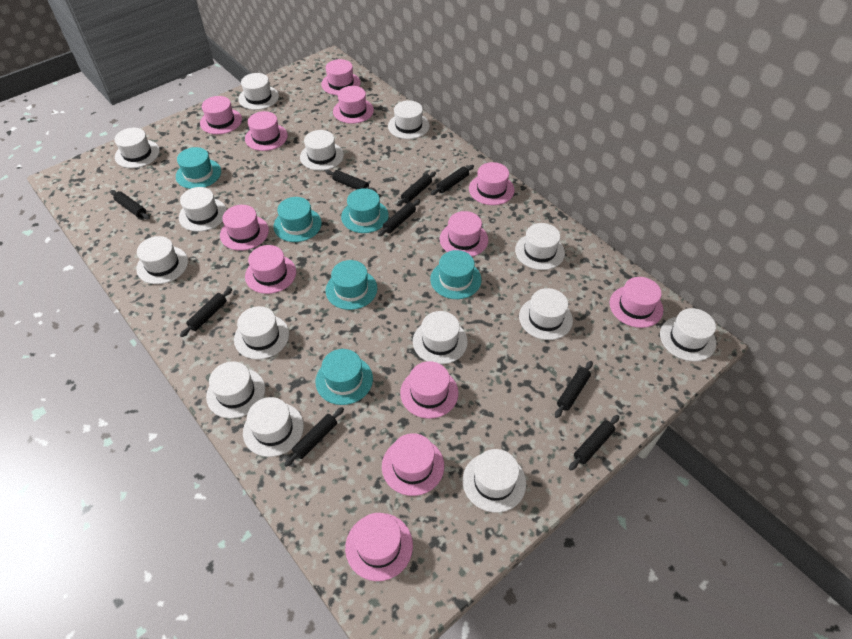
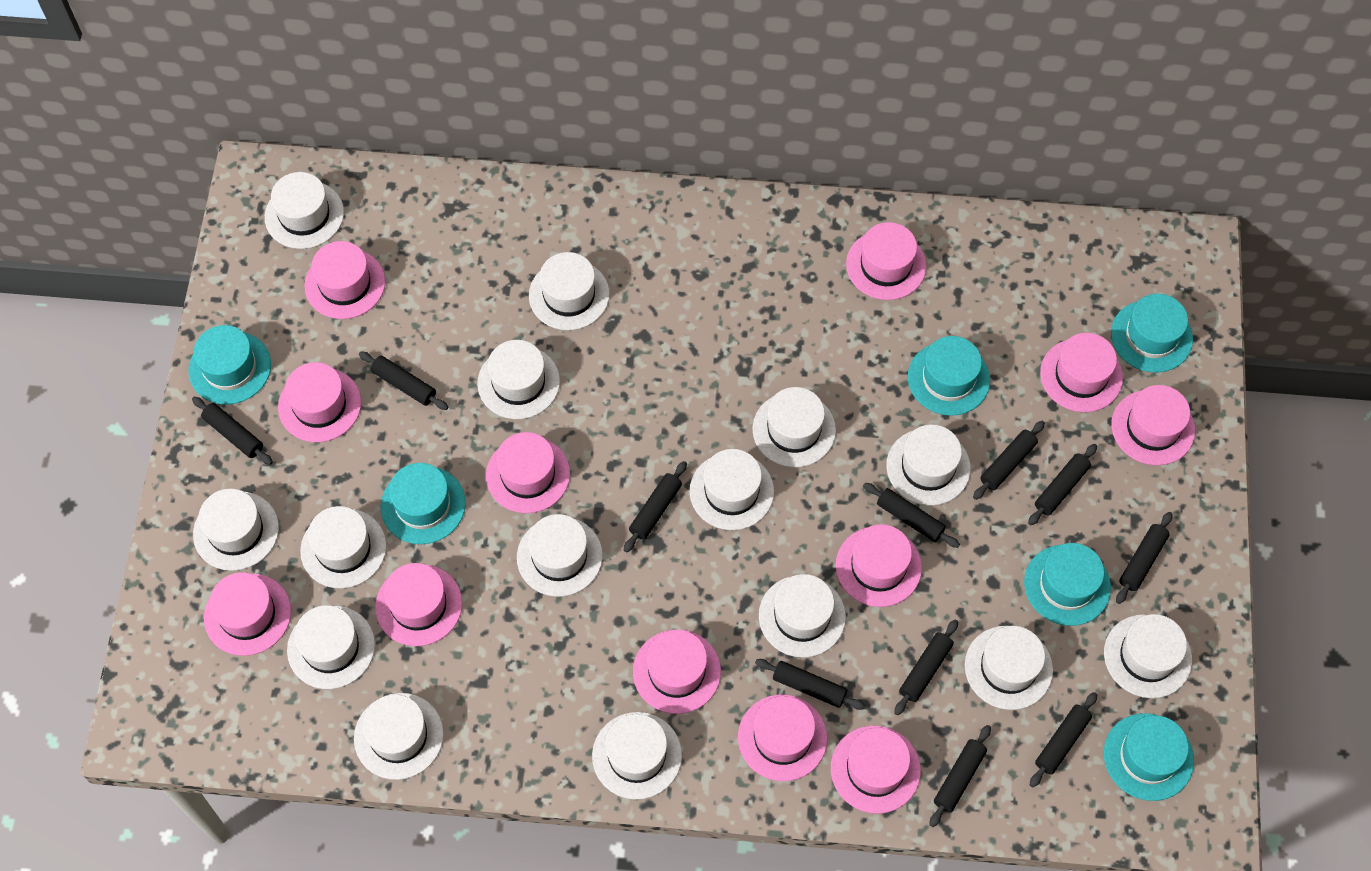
black rolling pin: 9 -> 11
white hat: 14 -> 15

